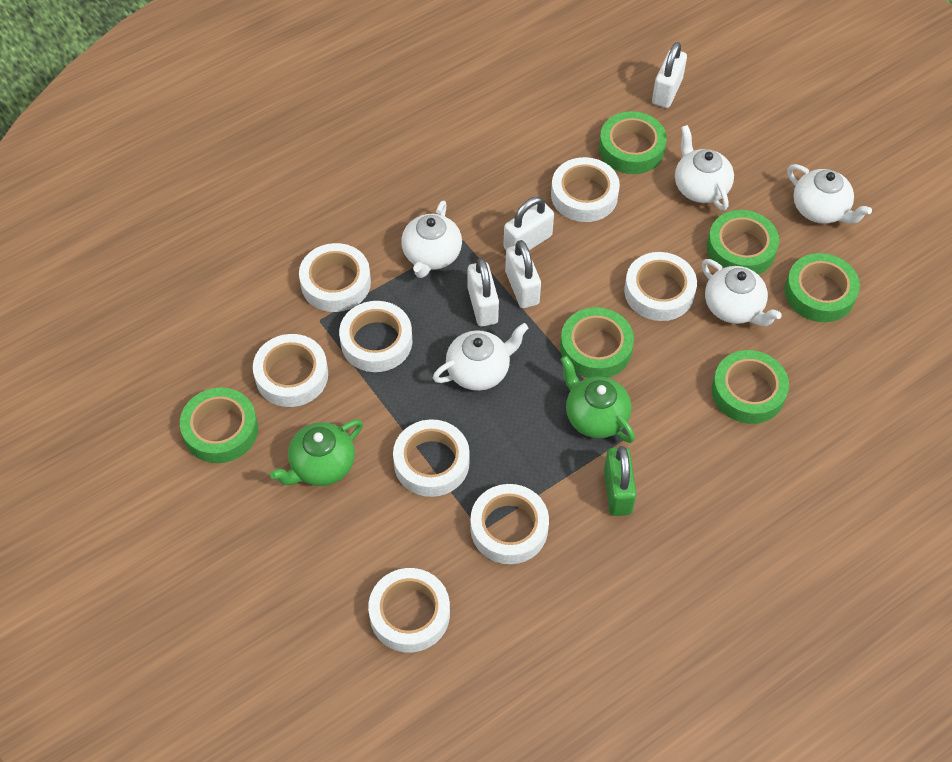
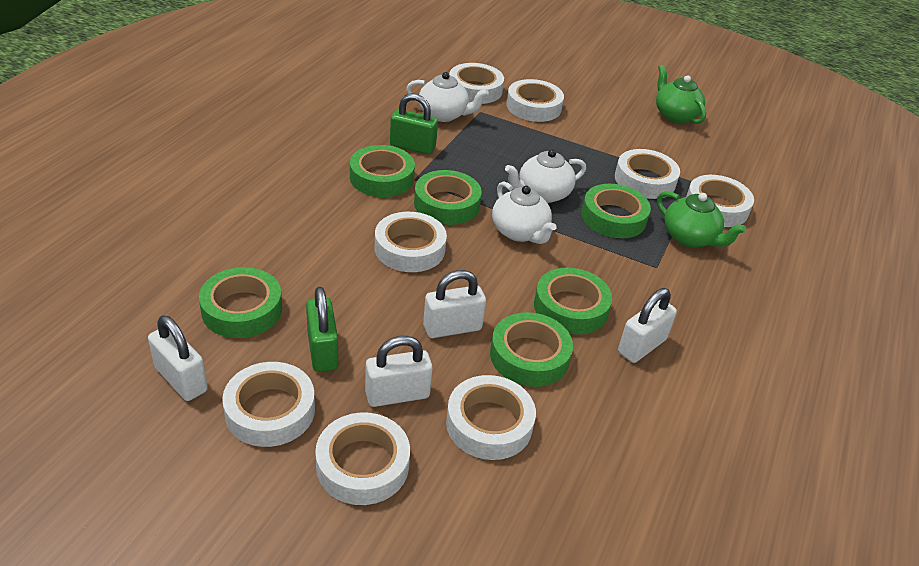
green padlock: 1 -> 2
white teapot: 5 -> 3

